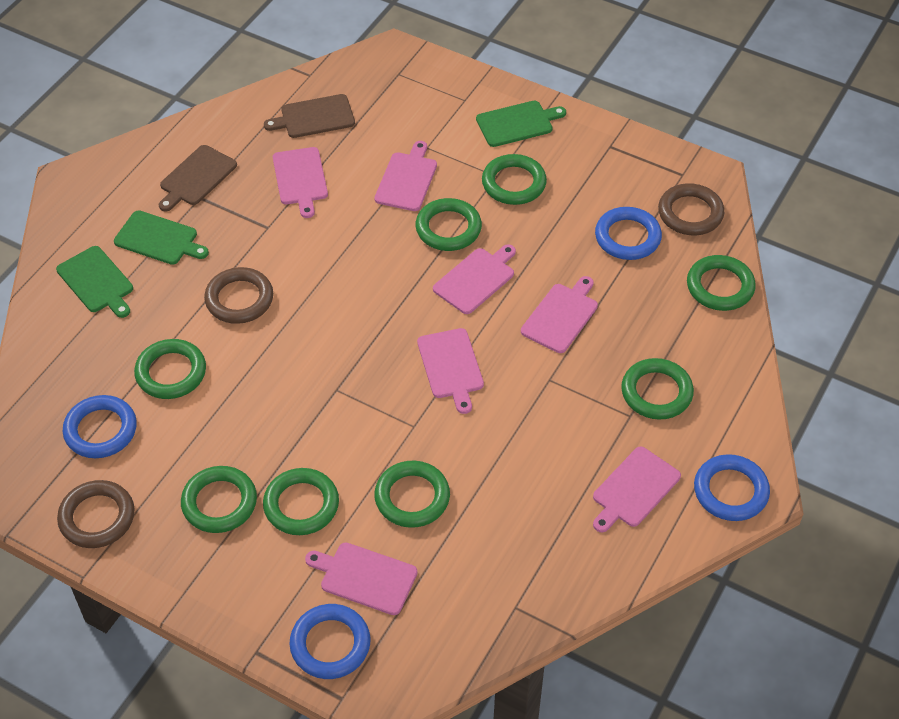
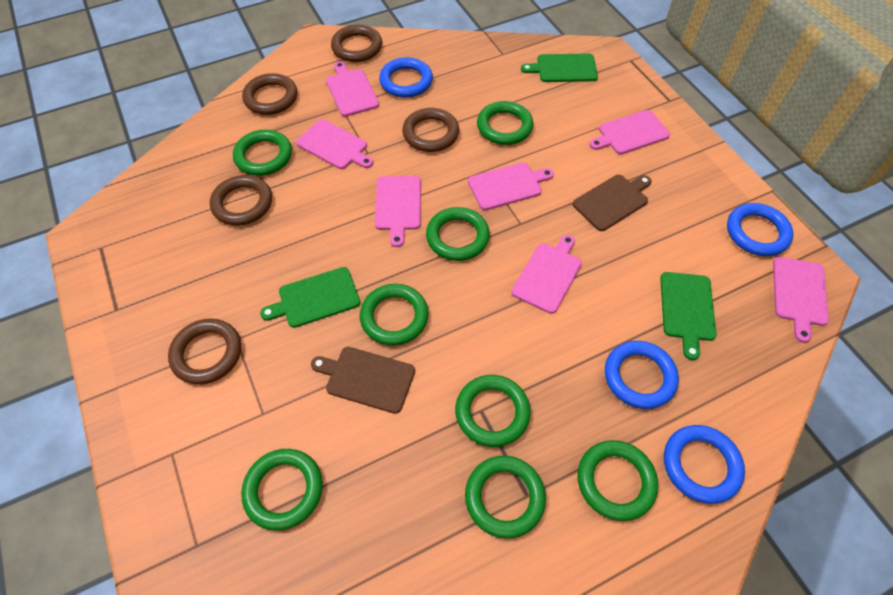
brown ring: 3 -> 5

